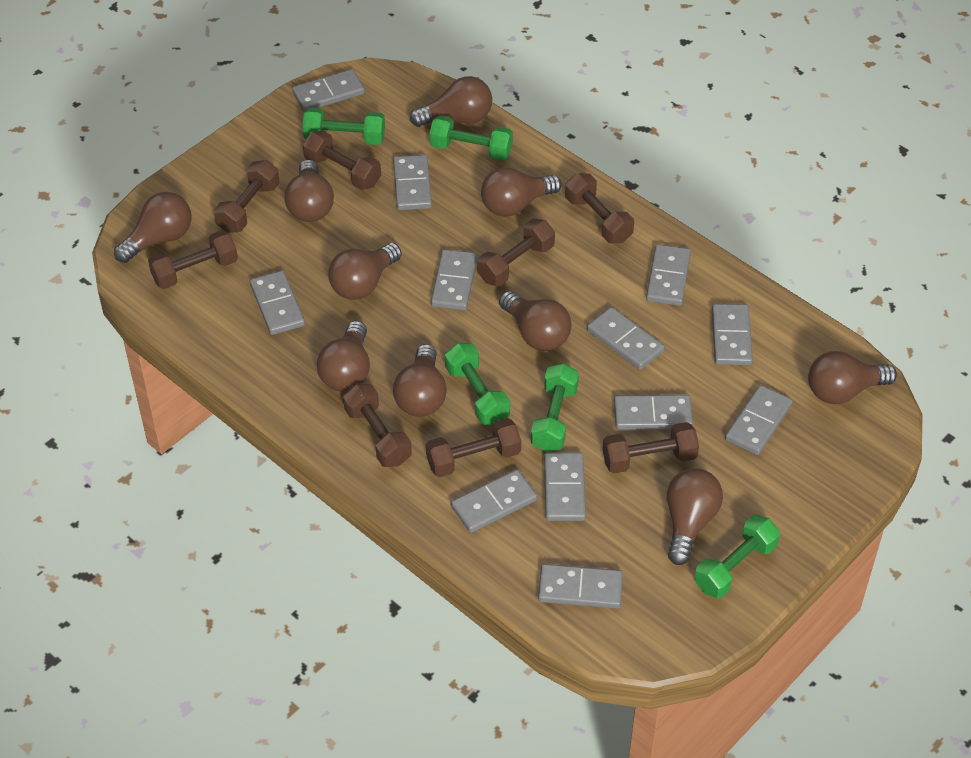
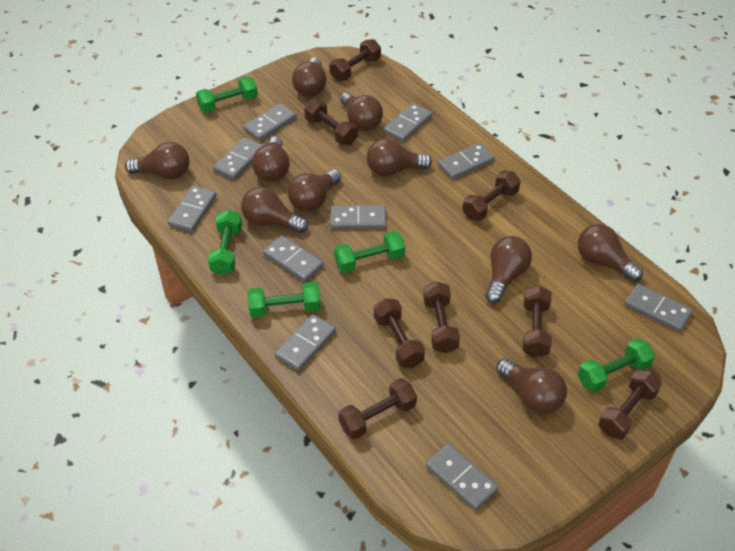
grey domino: 12 -> 10

